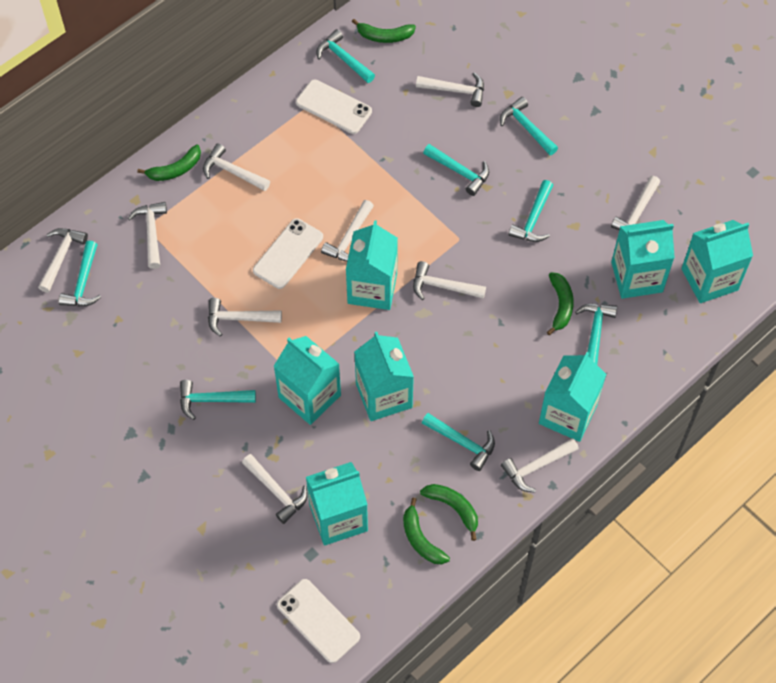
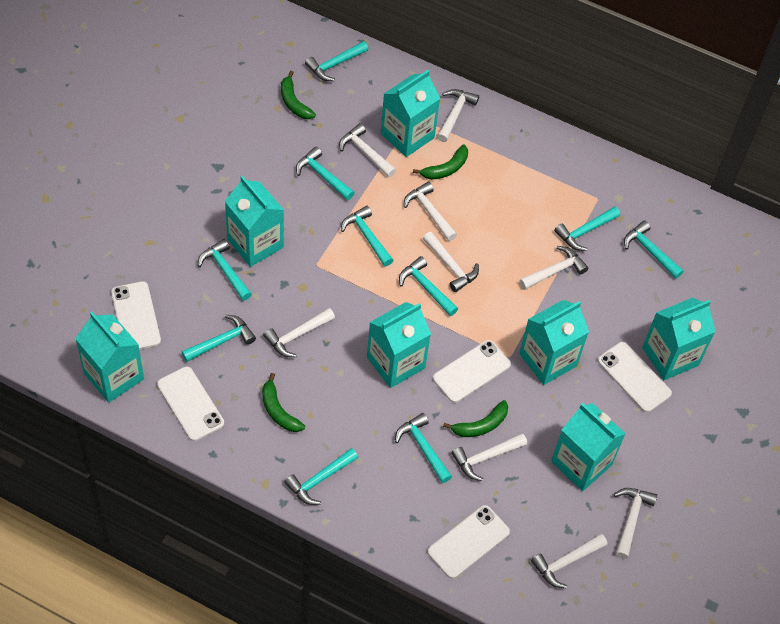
green banana: 5 -> 4
turquoise hammer: 8 -> 10
white hammer: 10 -> 9
white phone: 3 -> 5

